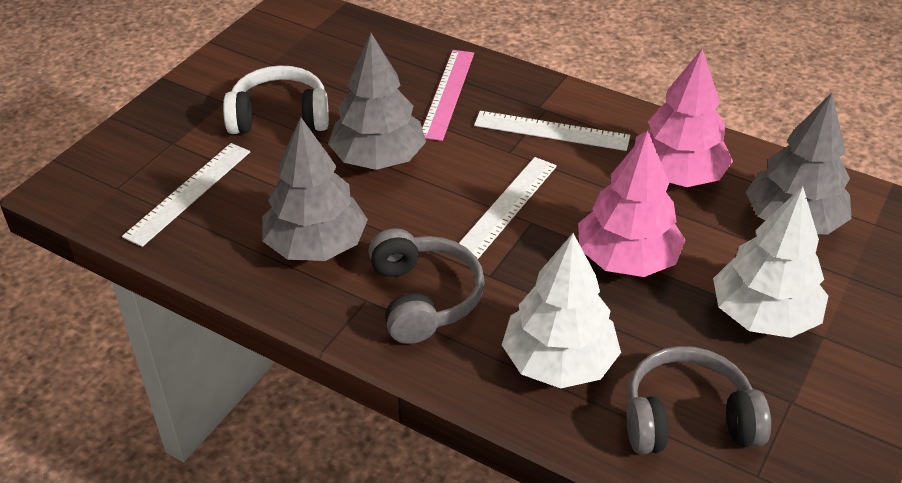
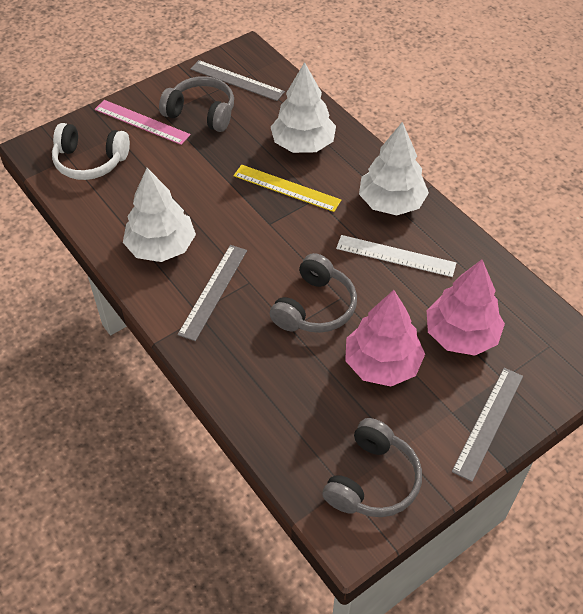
grey headphones: 2 -> 3
grey ruler: 0 -> 3
grey tree: 3 -> 0
white ruler: 3 -> 1
white tree: 2 -> 3
yellow ruler: 0 -> 1

